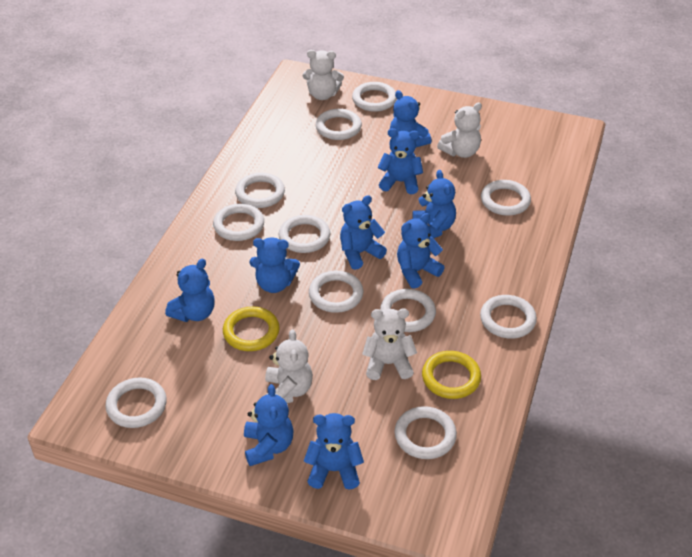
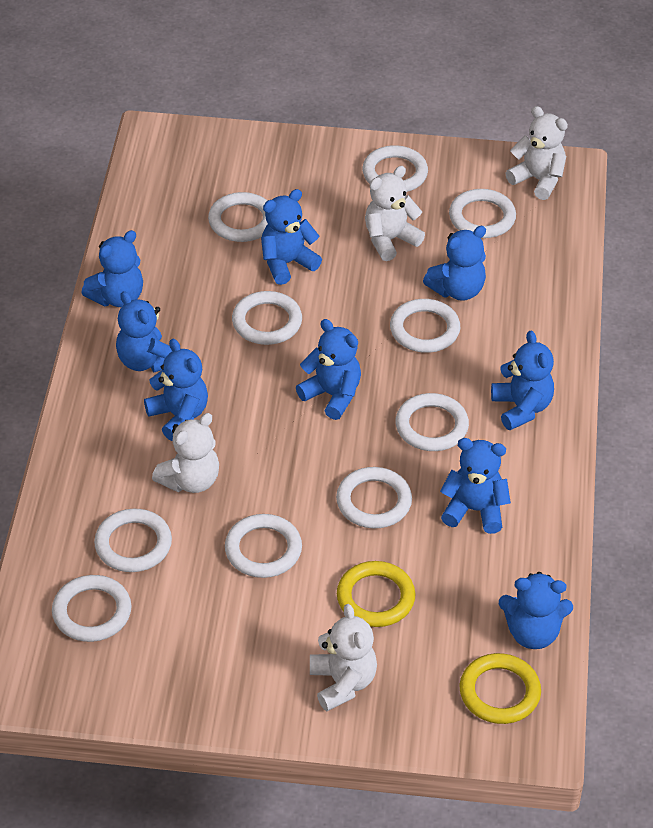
white ring: 11 -> 10

